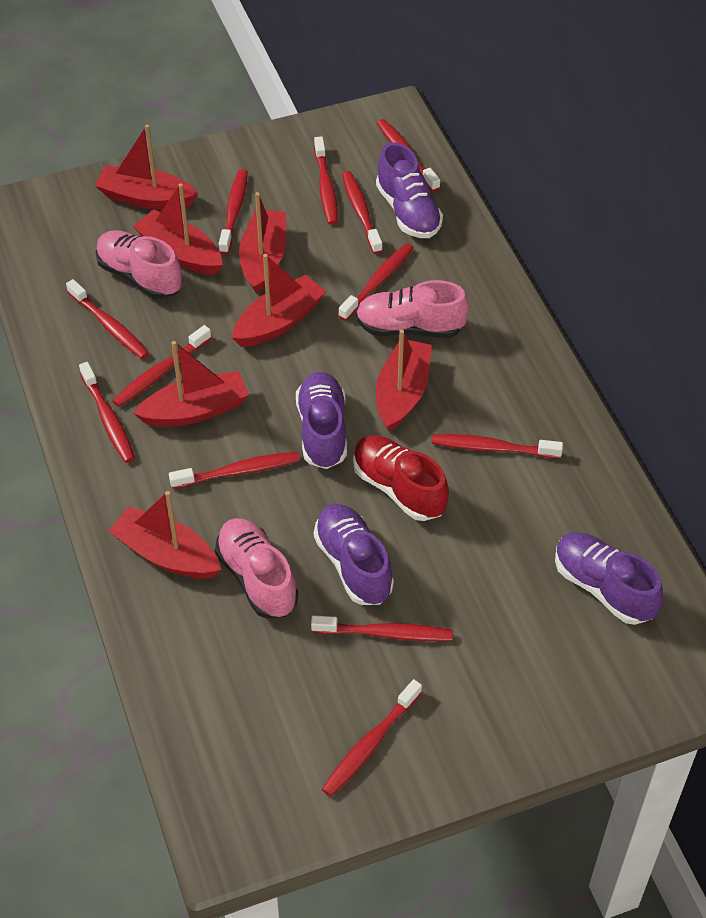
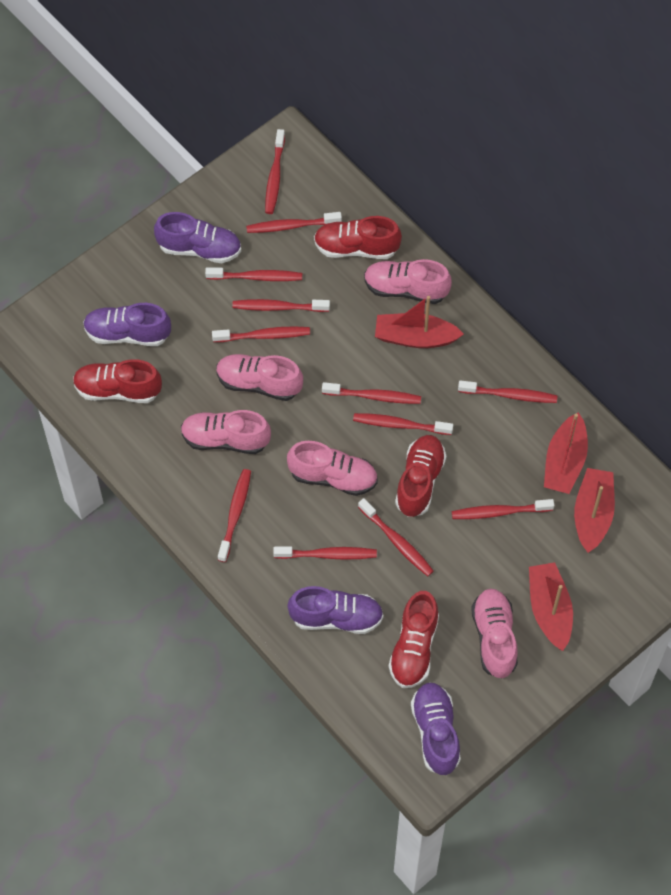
pink shoe: 3 -> 5
red boat: 7 -> 4
red shoe: 1 -> 4

